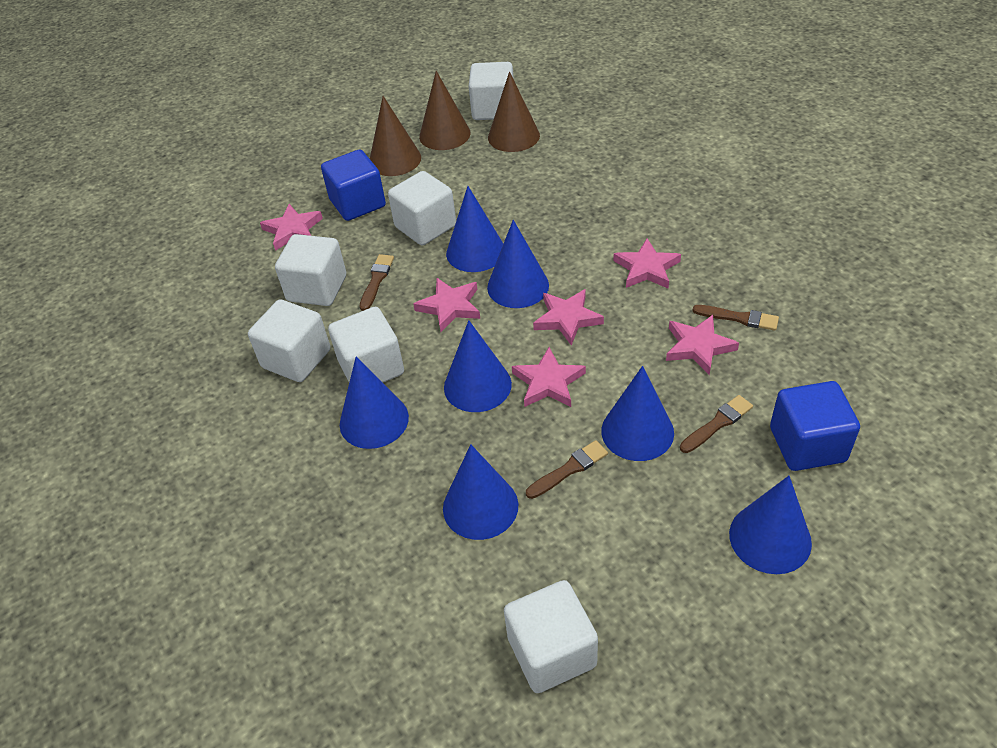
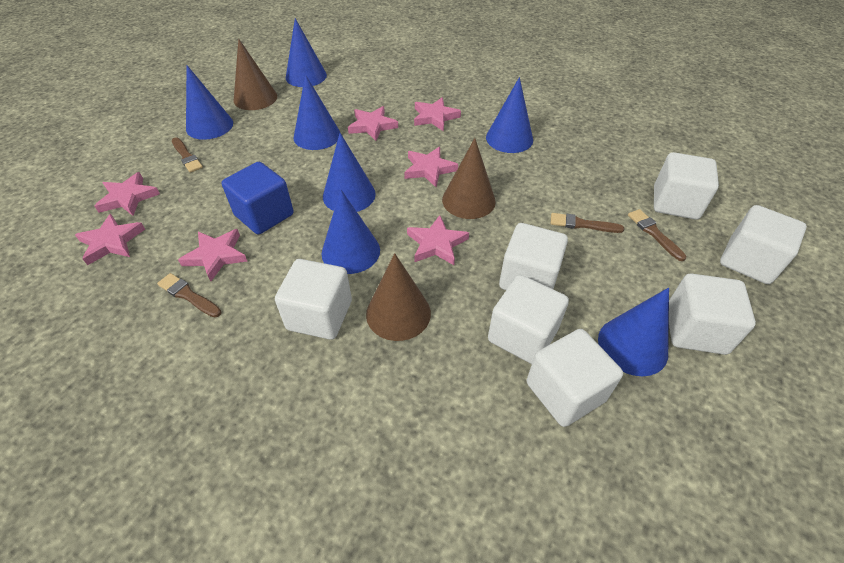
blue cube: 2 -> 1
pink star: 6 -> 7
white cube: 6 -> 7

